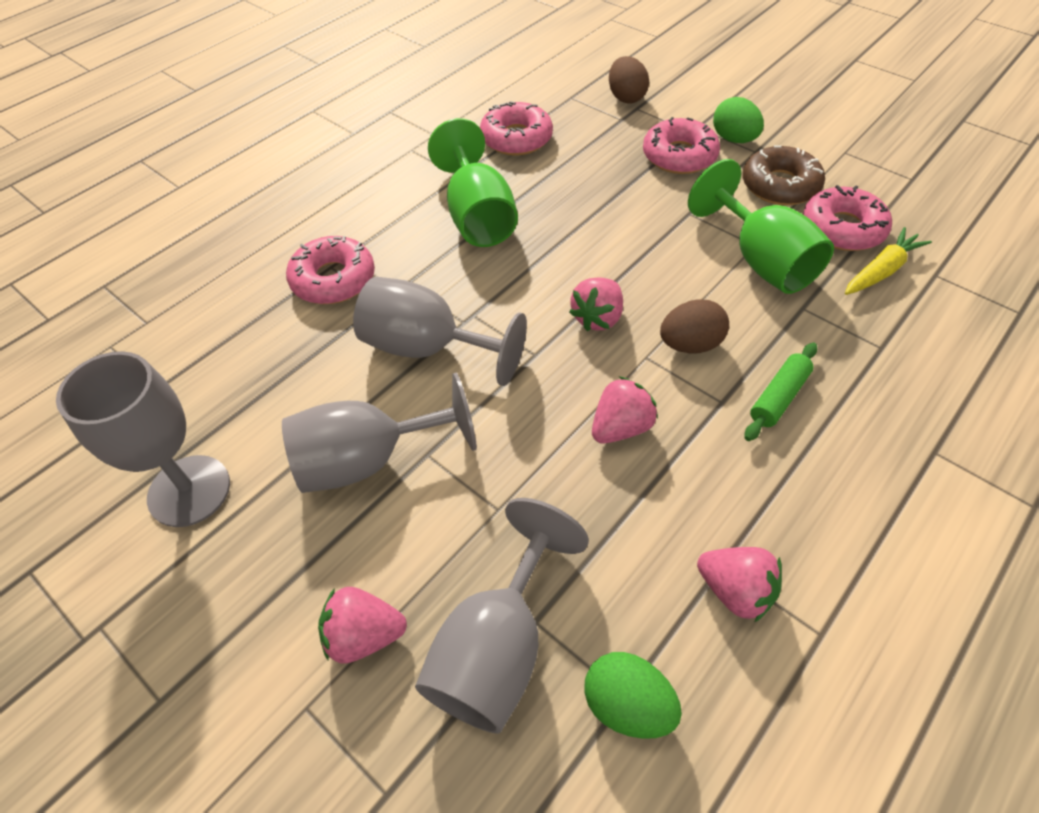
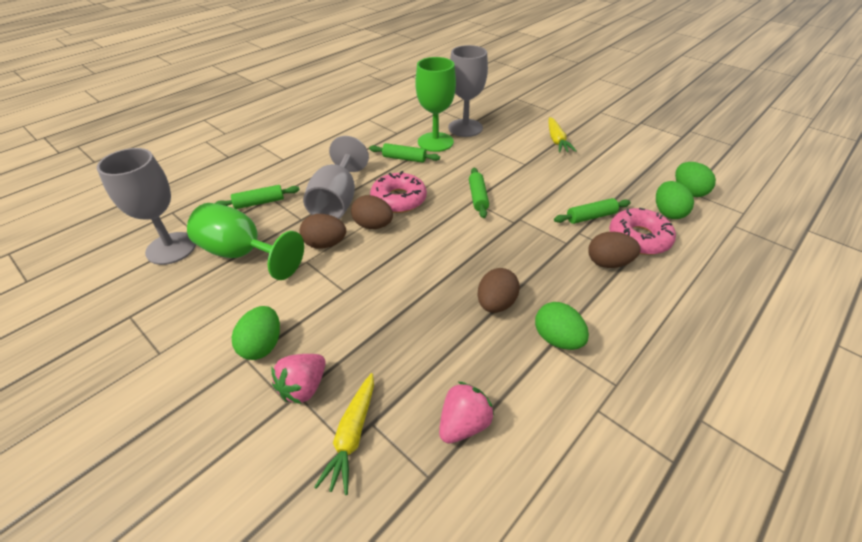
brown donut: 1 -> 0
brown egg: 2 -> 4
green egg: 2 -> 4
green rolling pin: 1 -> 4
grey goblet: 4 -> 3
pink donut: 4 -> 2
pink strawberry: 4 -> 2
yellow carrot: 1 -> 2

